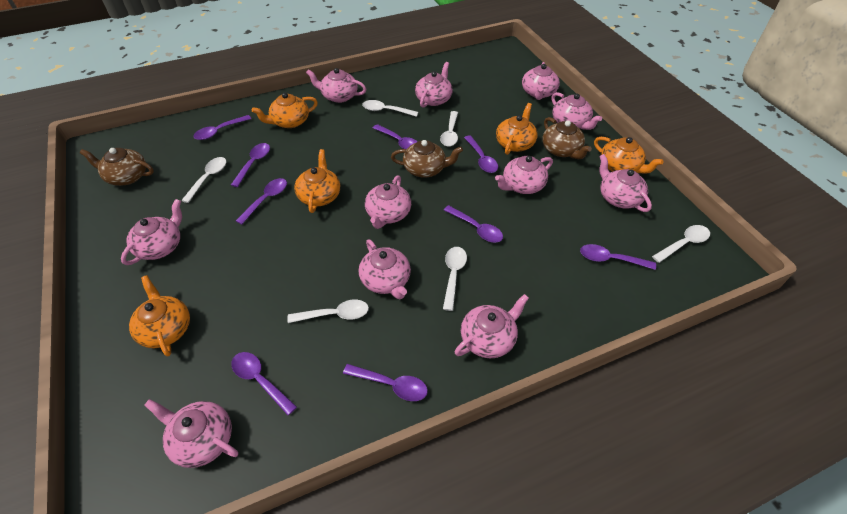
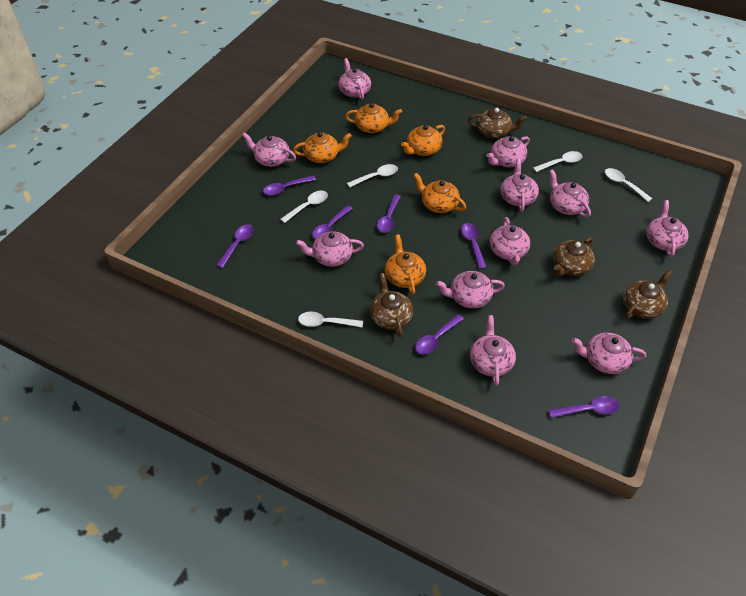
brown teapot: 3 -> 4
purple spoon: 9 -> 7
white spoon: 6 -> 5

